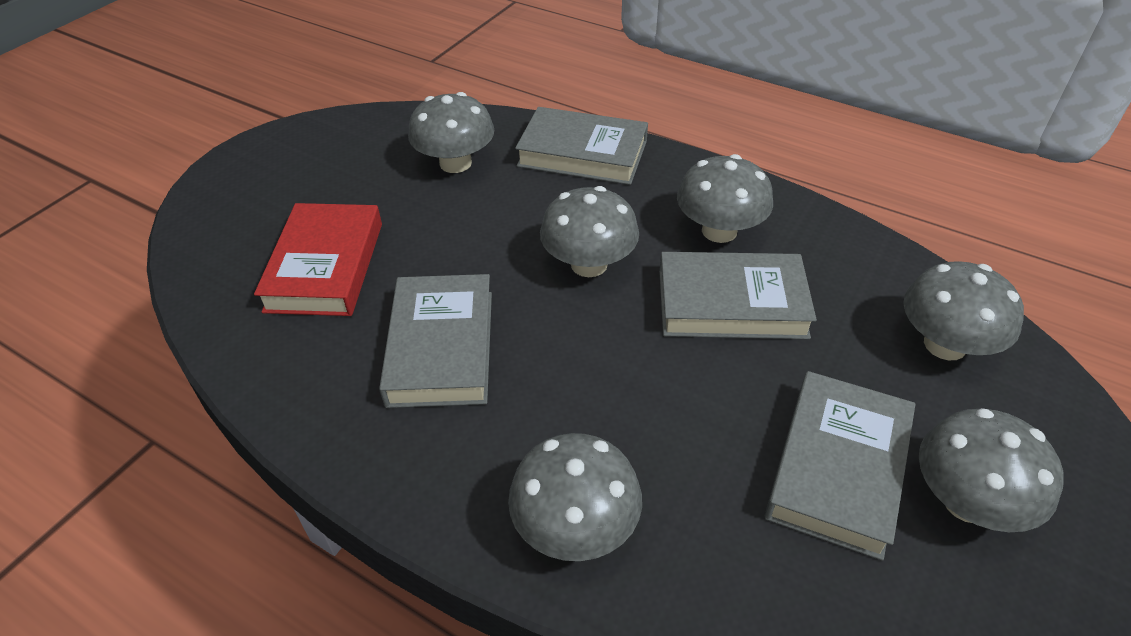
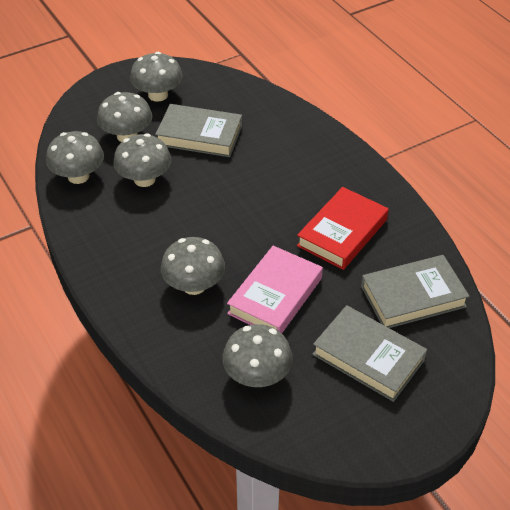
grey book: 4 -> 3
pink book: 0 -> 1

